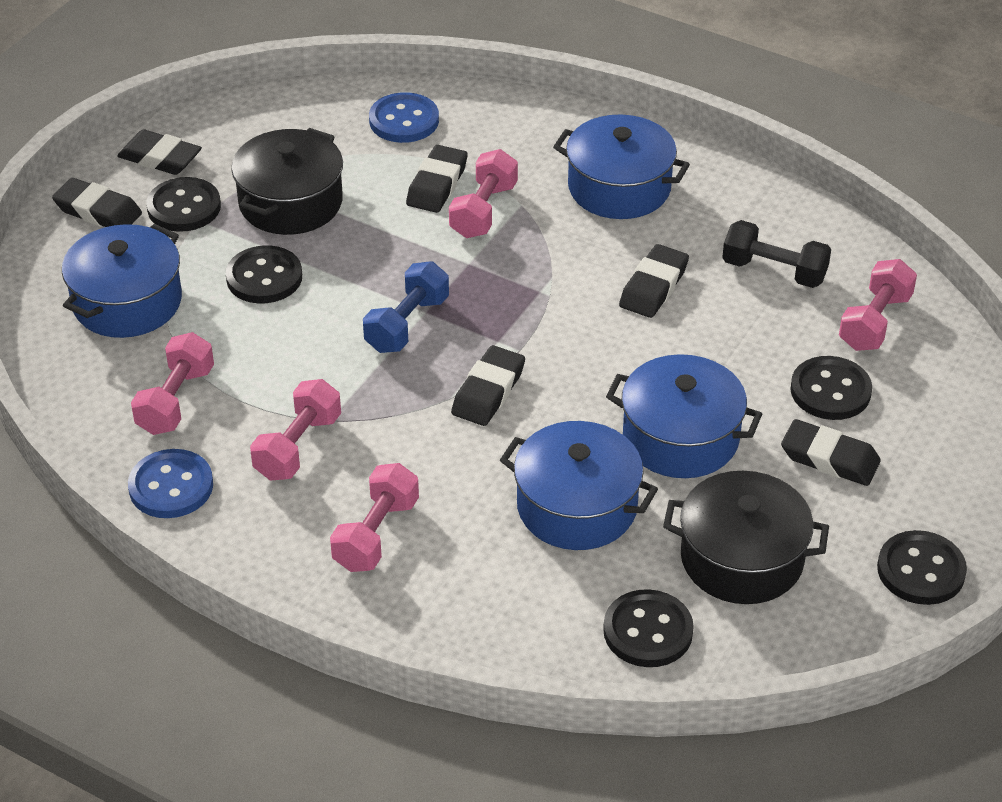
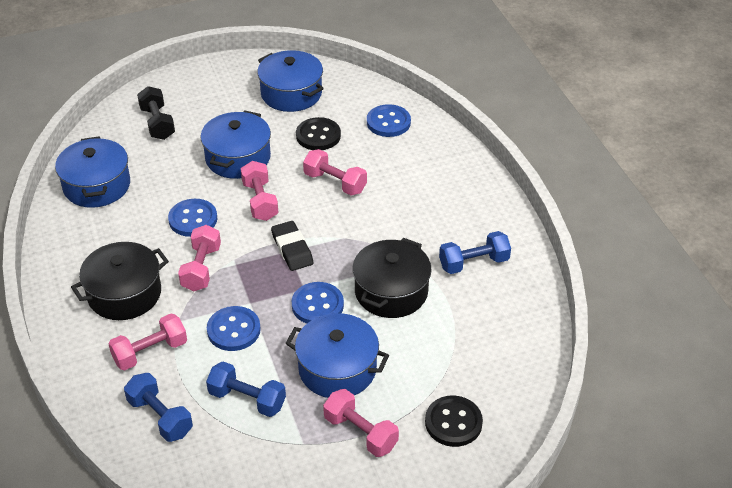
black button: 5 -> 2
black eraser: 6 -> 1
blue button: 2 -> 4
blue dumbbell: 1 -> 3

